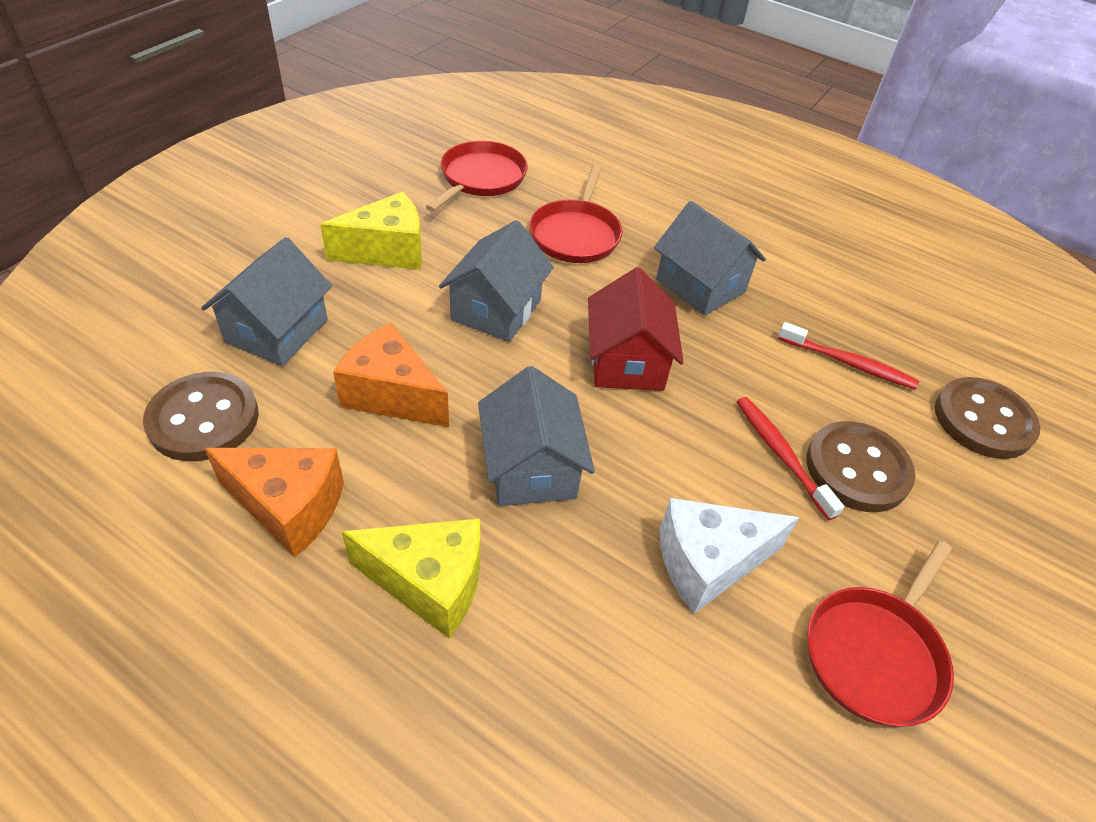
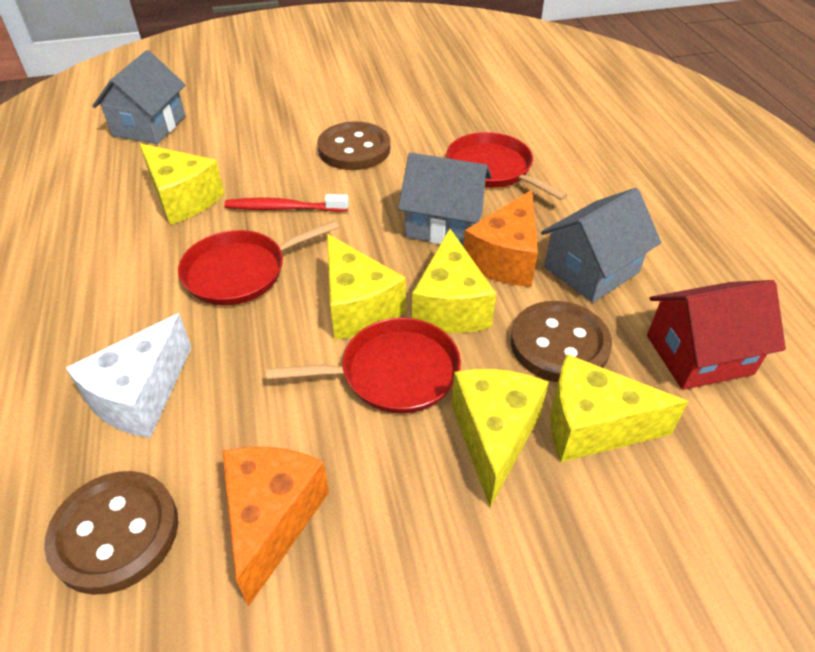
grey house: 4 -> 3
red toothbrush: 2 -> 1
yellow cheese: 2 -> 5

